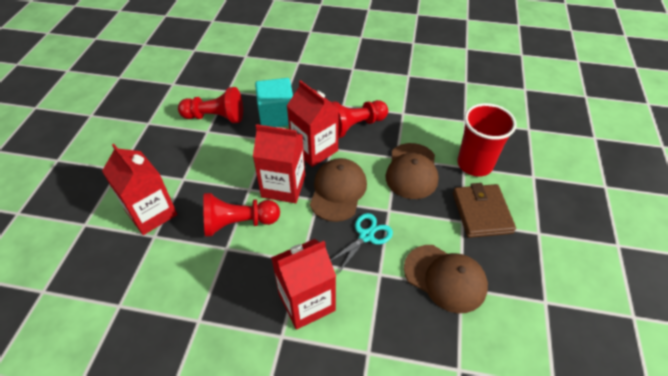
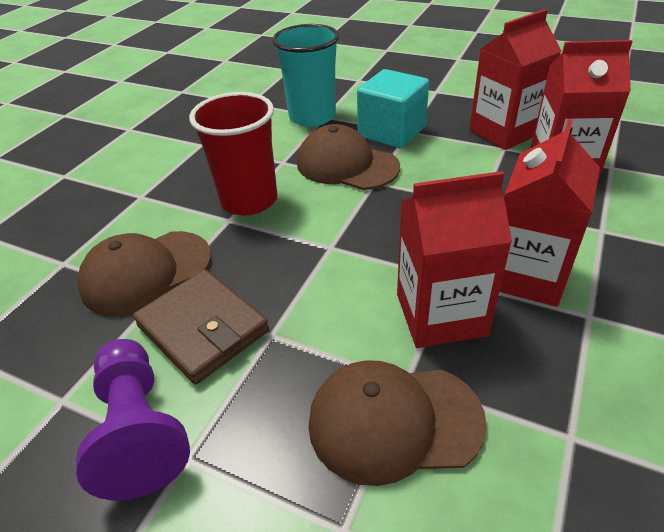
purple pawn: 0 -> 1
red pawn: 3 -> 0
turquoise cup: 0 -> 1
turquoise scissors: 1 -> 0

